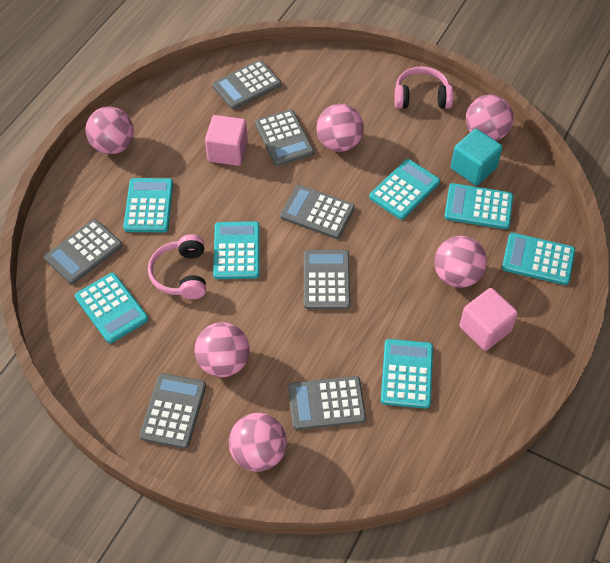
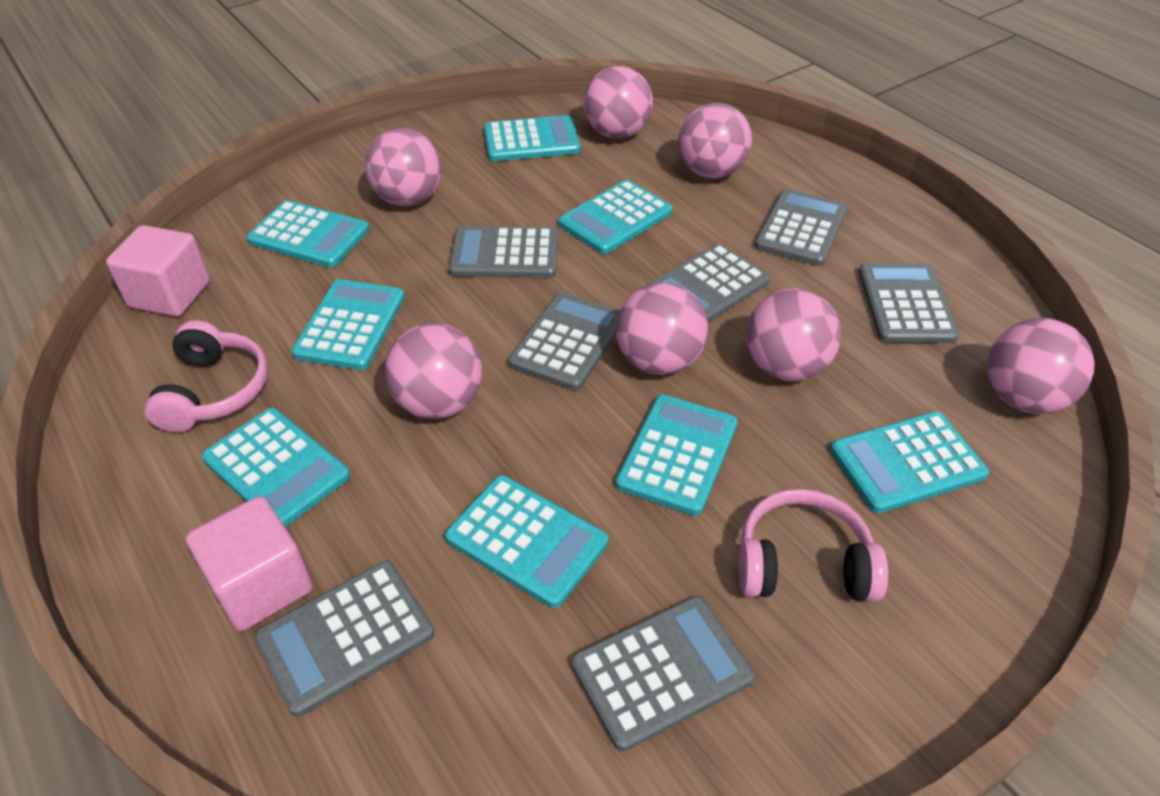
pink ball: 6 -> 7
turquoise calculator: 7 -> 8
turquoise cube: 1 -> 0

